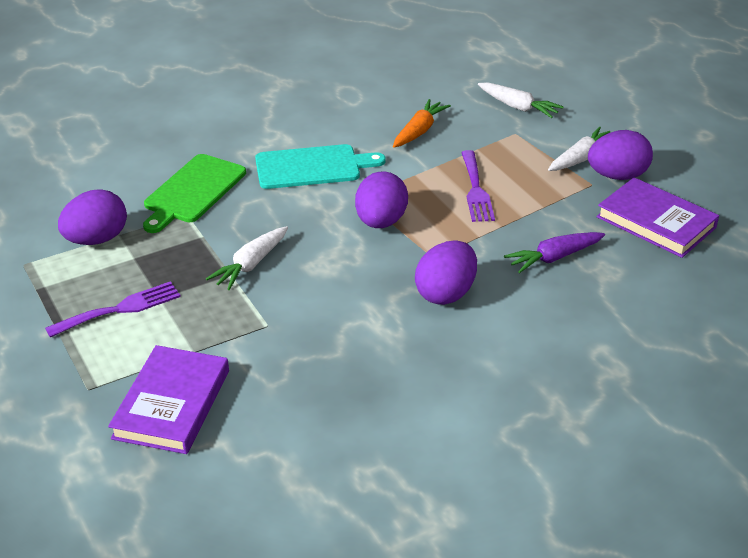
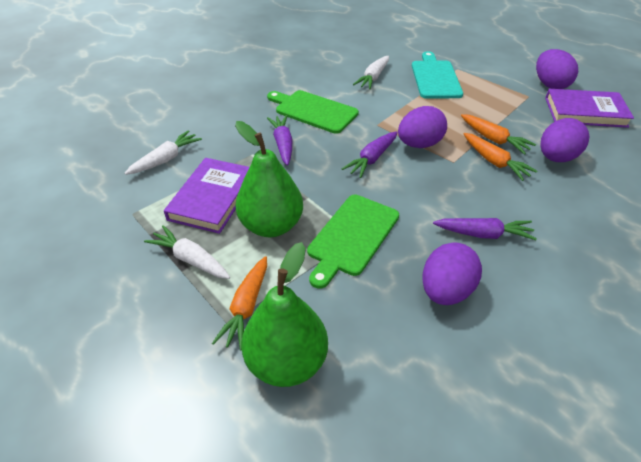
green cutting board: 1 -> 2
green pear: 0 -> 2
orange carrot: 1 -> 3
purple carrot: 1 -> 3
purple fork: 2 -> 0

